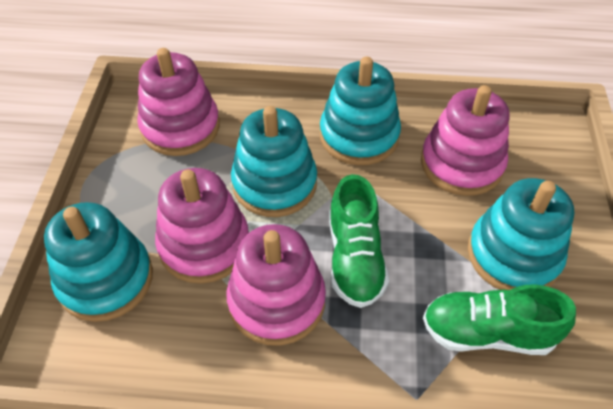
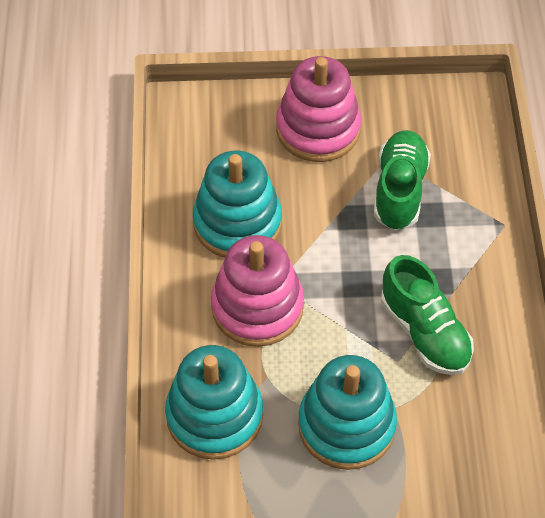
pink stacking toy: 4 -> 2
turquoise stacking toy: 4 -> 3

